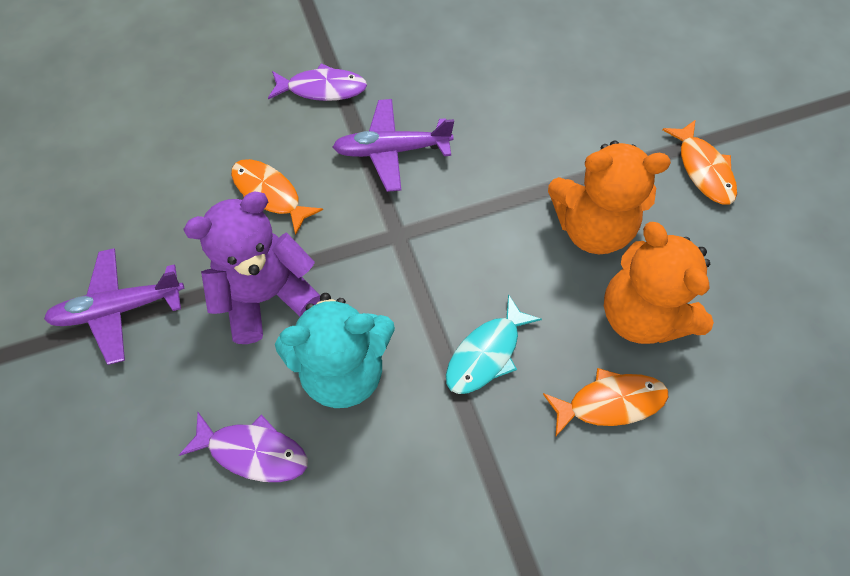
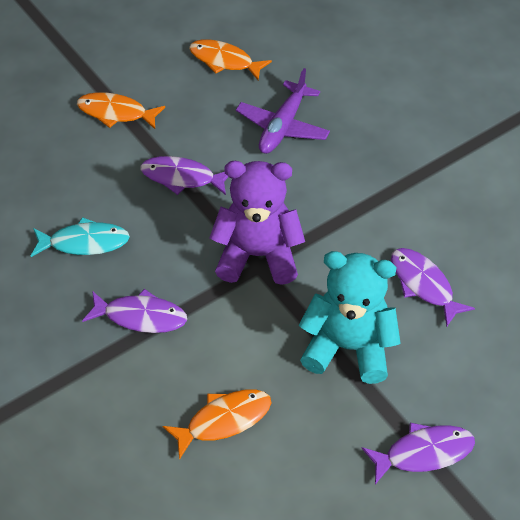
orange teddy bear: 2 -> 0
purple fish: 2 -> 4
purple plane: 2 -> 1

